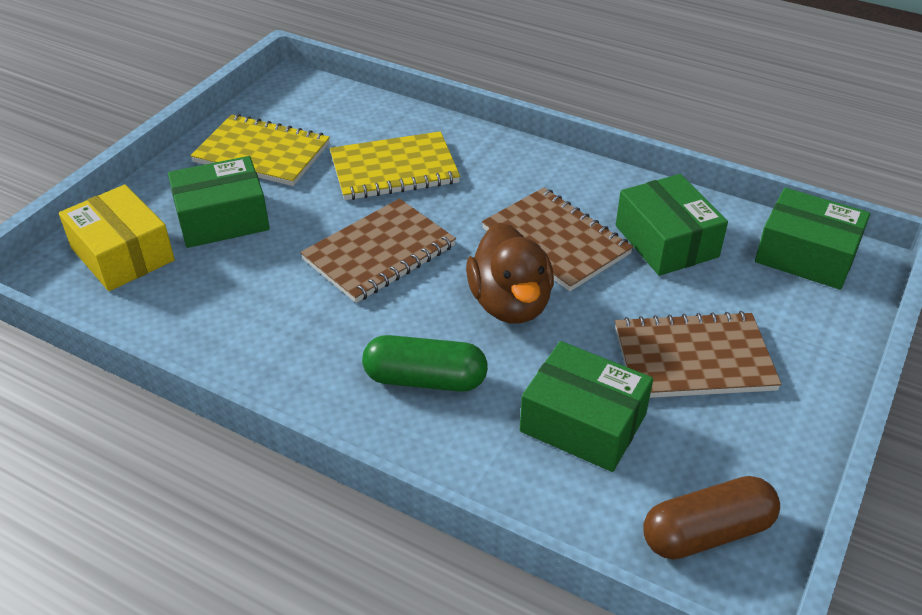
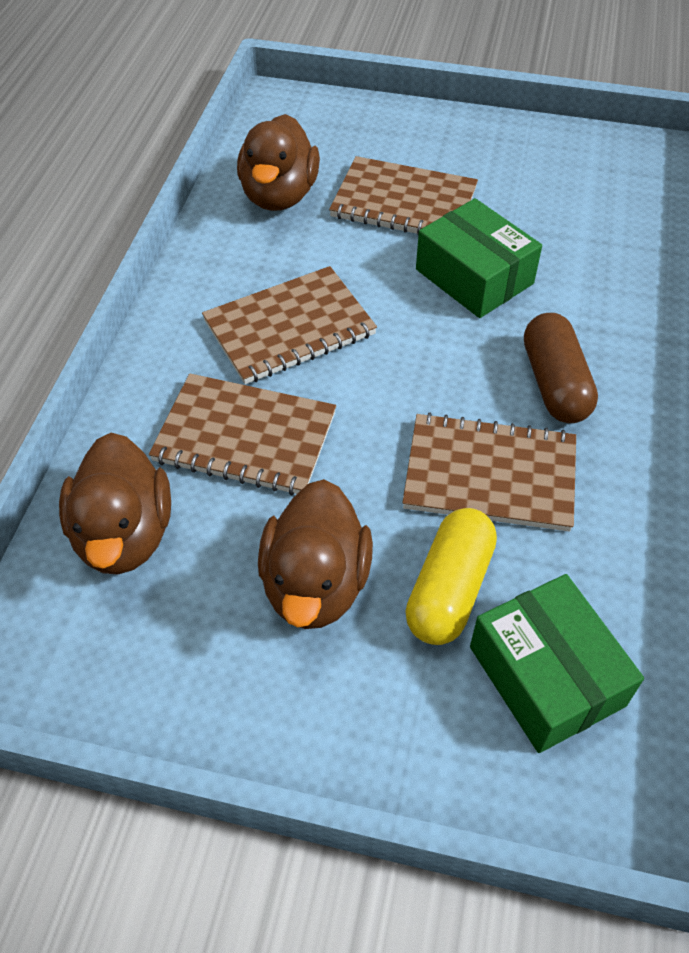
brown duck: 1 -> 3
brown notebook: 3 -> 4
green box: 4 -> 2
green capsule: 1 -> 0
yellow box: 1 -> 0
yellow capsule: 0 -> 1
yellow notebook: 2 -> 0

